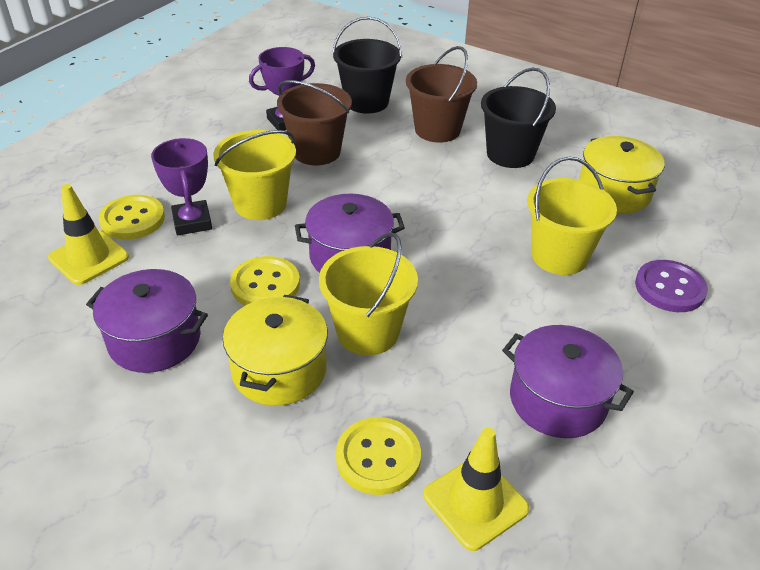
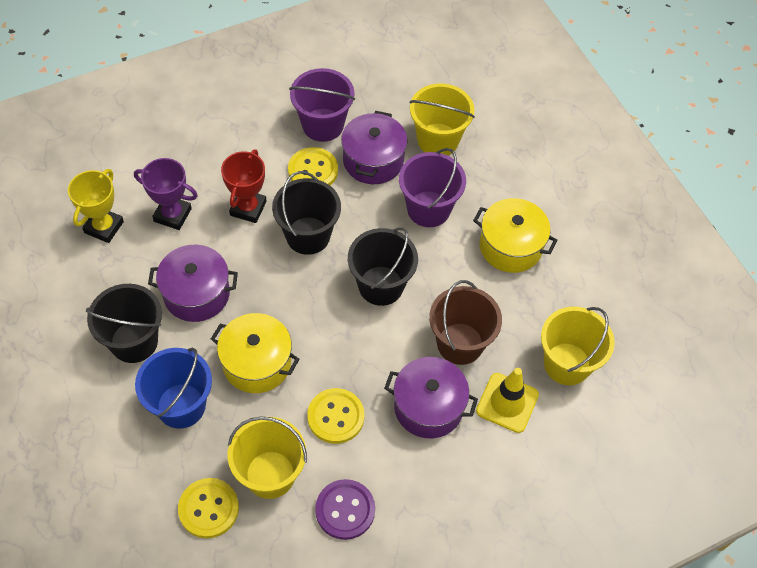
black bucket: 2 -> 3
blue bucket: 0 -> 1
brown bucket: 2 -> 1
purple bucket: 0 -> 2
purple trophy: 2 -> 1
red trophy: 0 -> 1
yellow traffic cone: 2 -> 1
yellow trophy: 0 -> 1

